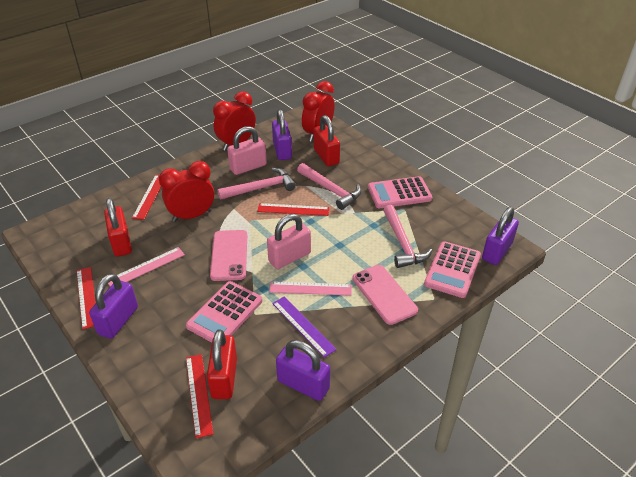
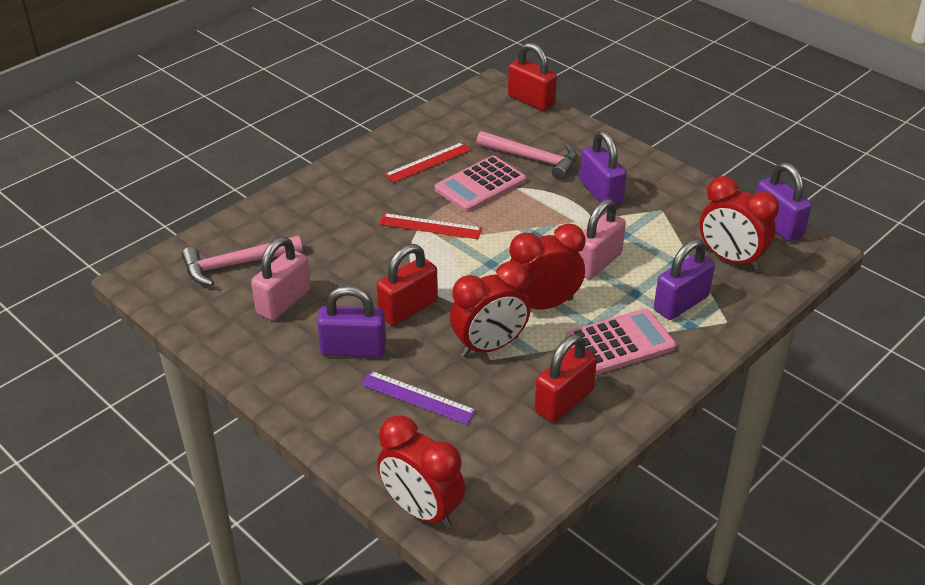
pink calculator: 3 -> 2
pink hammer: 3 -> 2
pink phone: 2 -> 0
pink ruler: 2 -> 0
red clock: 3 -> 4
red ruler: 4 -> 2

